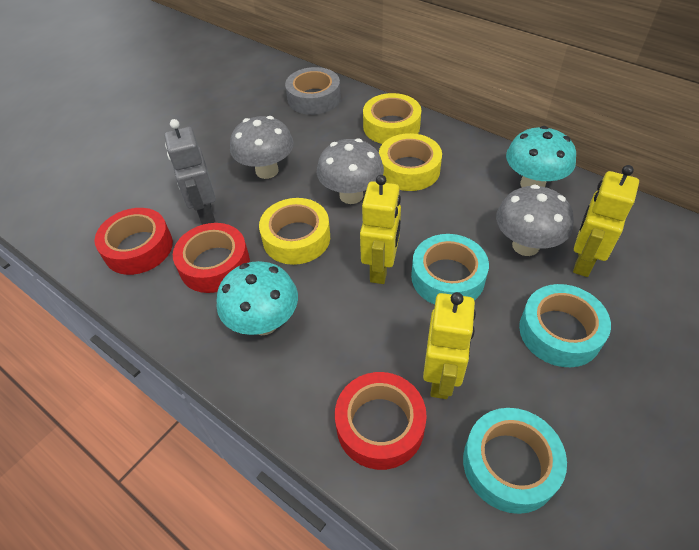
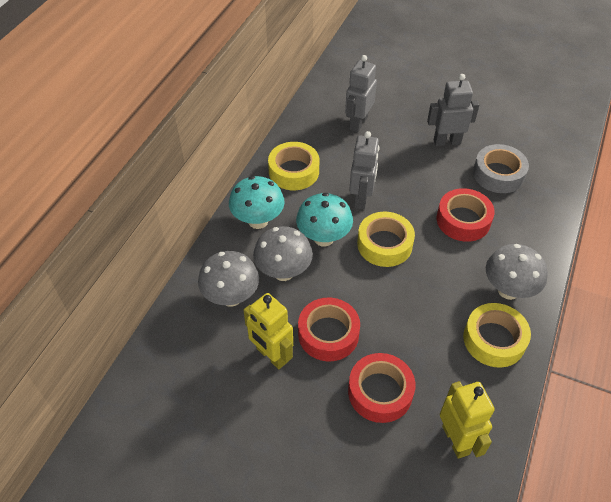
grey robot: 1 -> 3
turquoise tape: 3 -> 0
yellow robot: 3 -> 2

